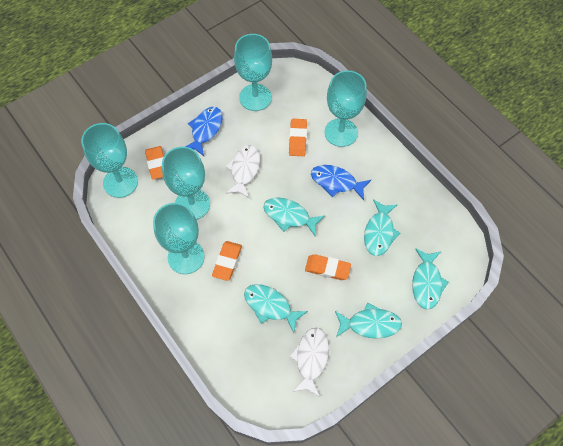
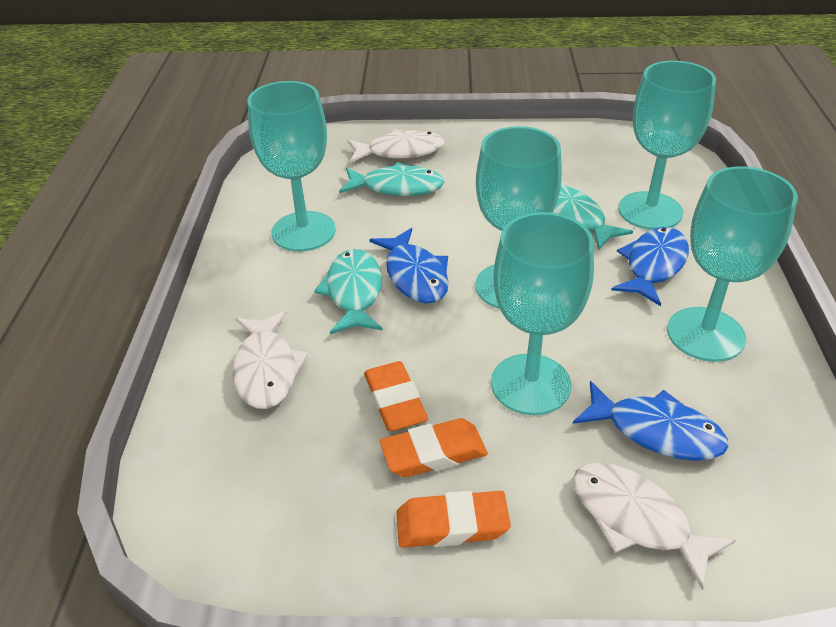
blue fish: 2 -> 3
orange eraser: 4 -> 3
turquoise fish: 5 -> 3
white fish: 2 -> 3

